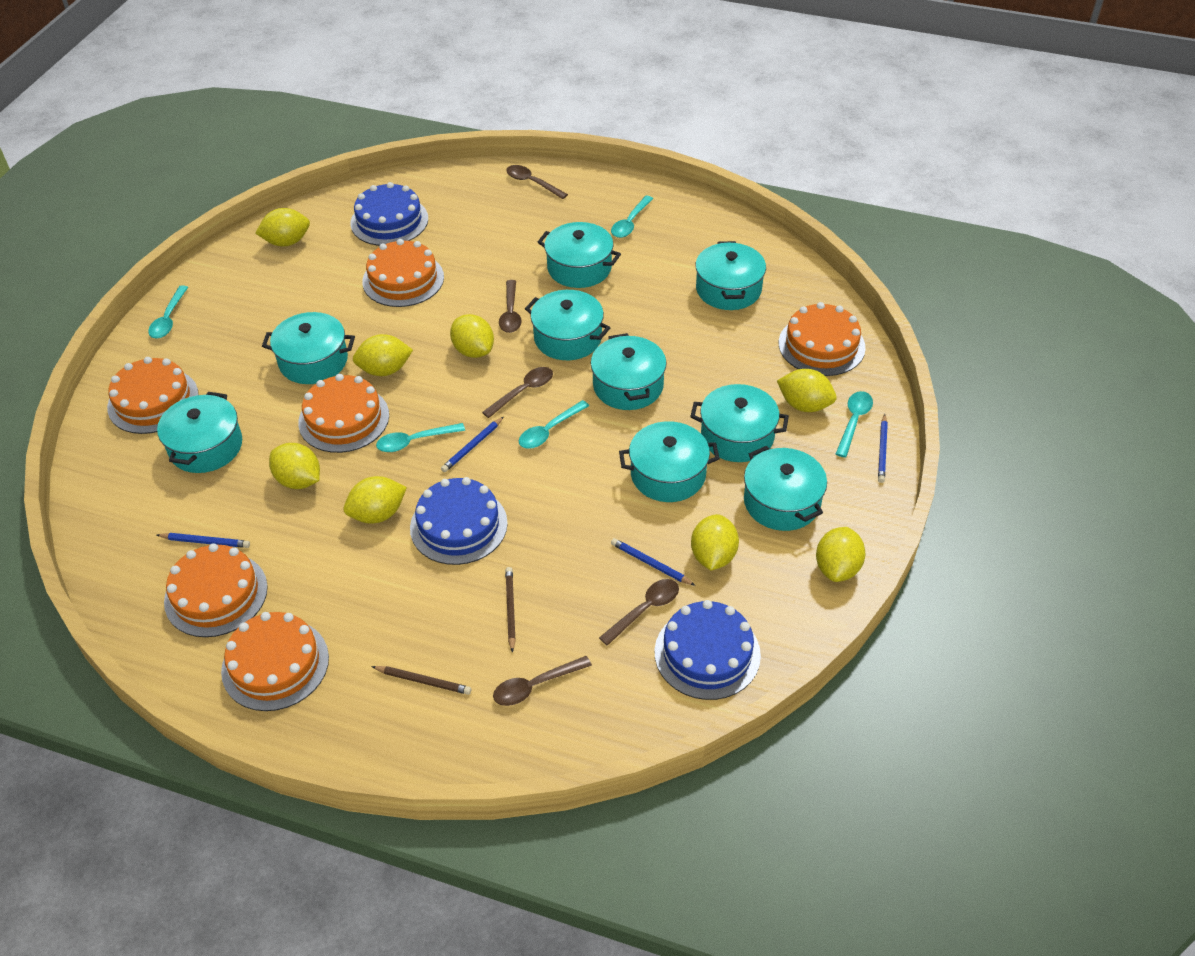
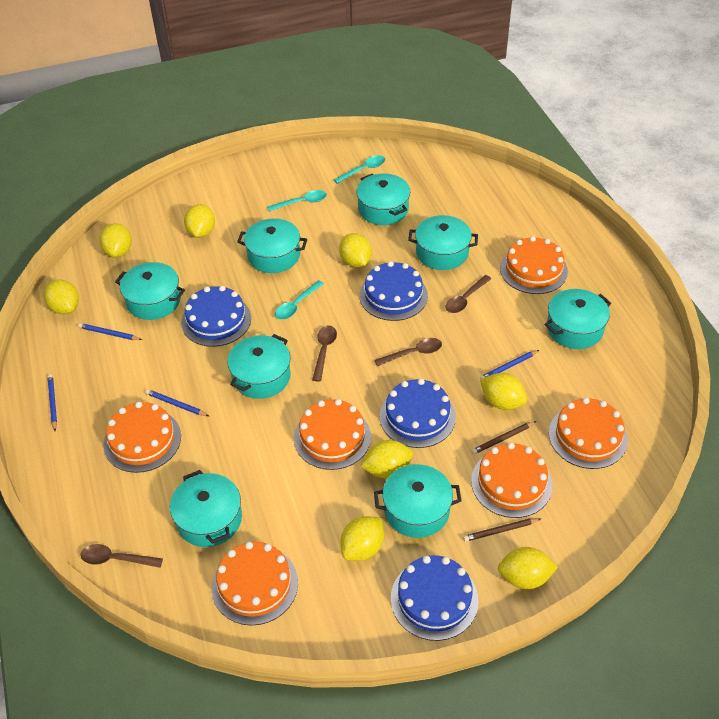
blue cake: 3 -> 4
brown spoon: 5 -> 4
turquoise pot: 9 -> 8
turquoise spoon: 5 -> 3

